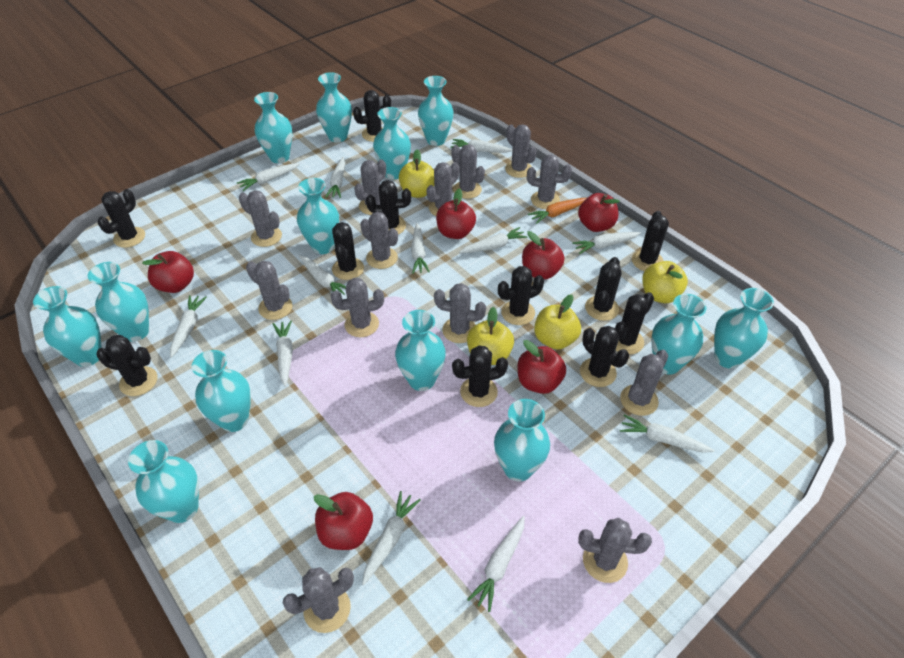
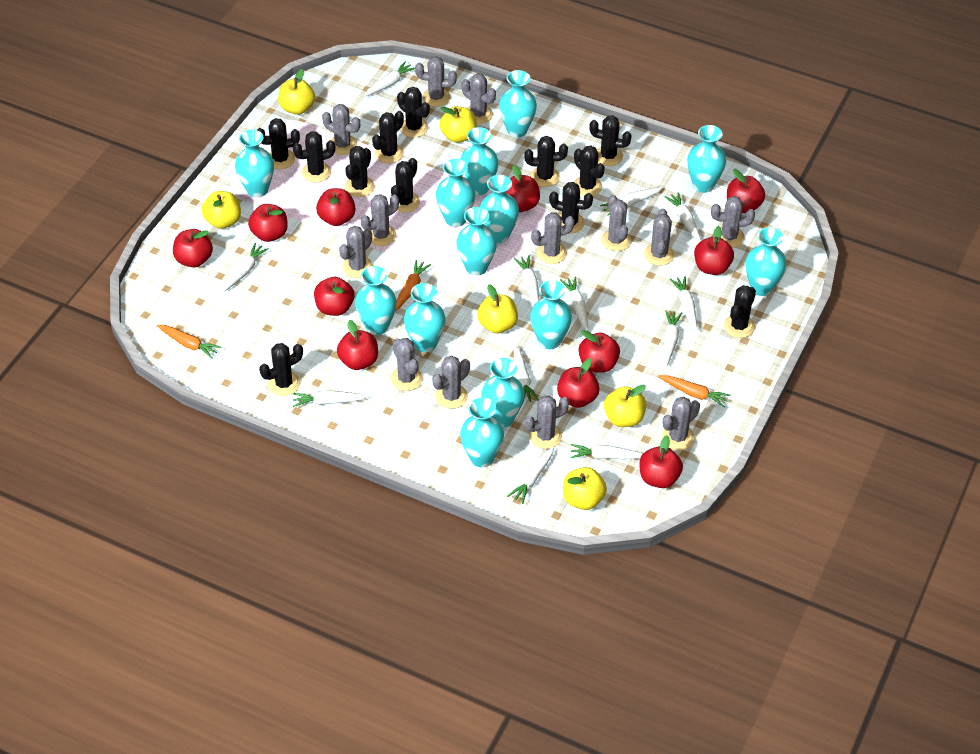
black cactus: 11 -> 12
orange carrot: 1 -> 3
red apple: 6 -> 11
yellow apple: 4 -> 6

